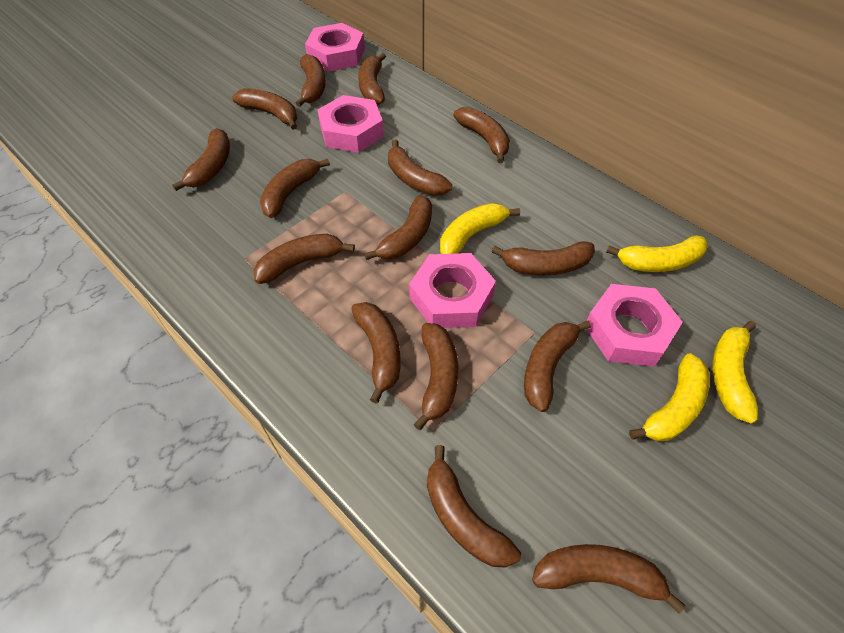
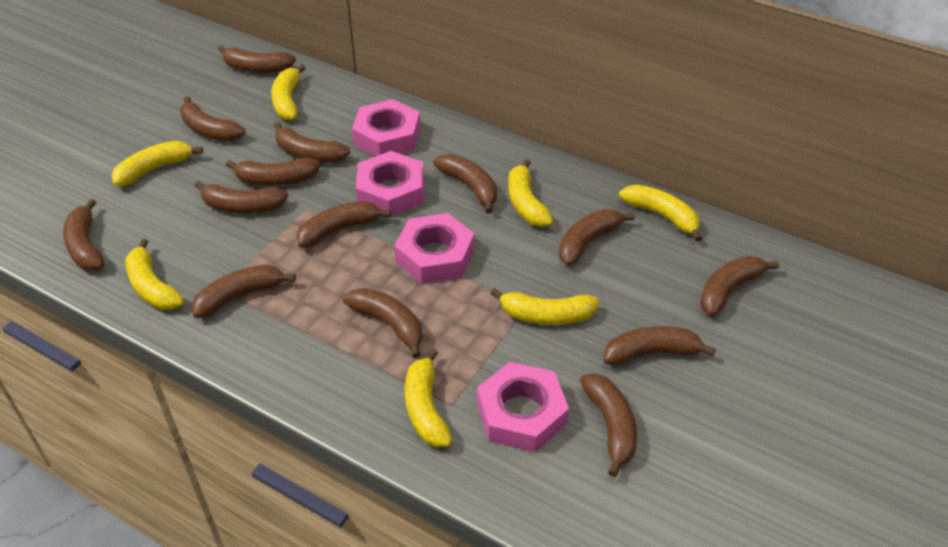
brown banana: 15 -> 14
yellow banana: 4 -> 7

